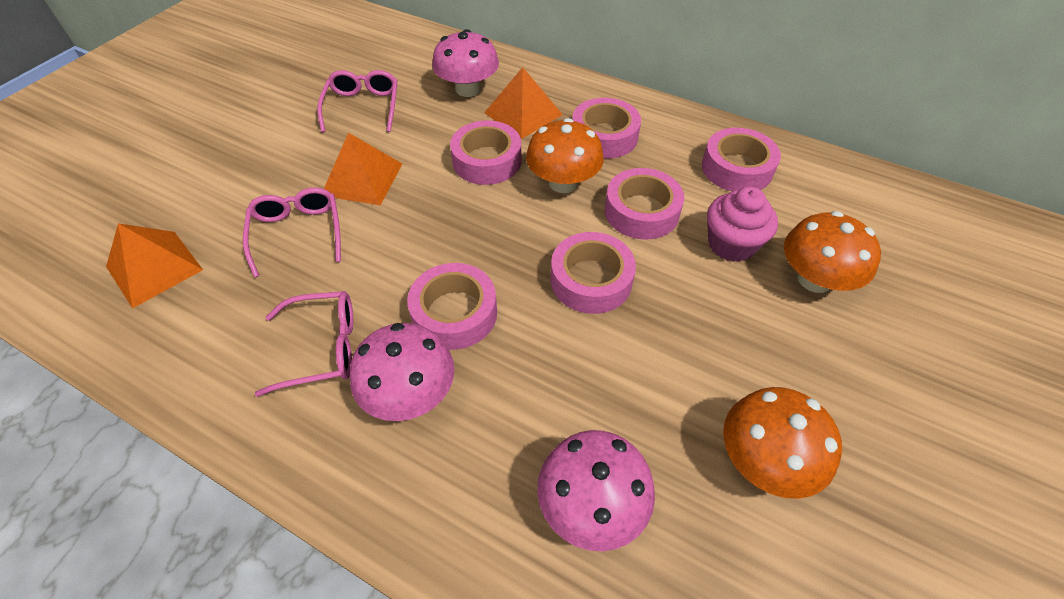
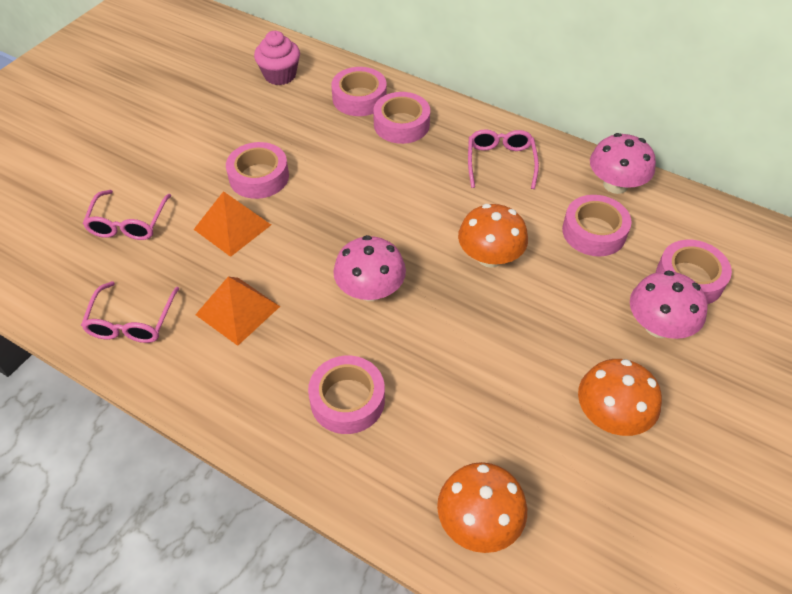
orange pyramid: 3 -> 2

